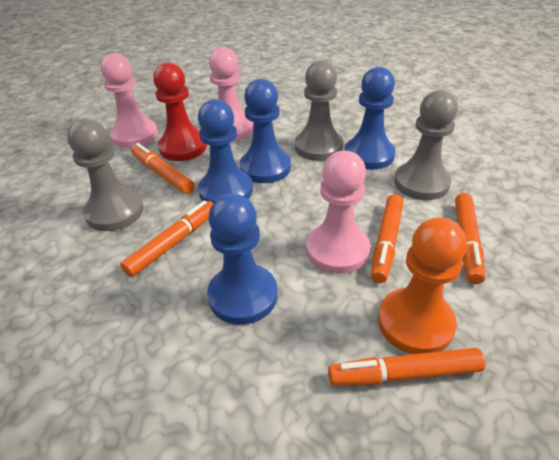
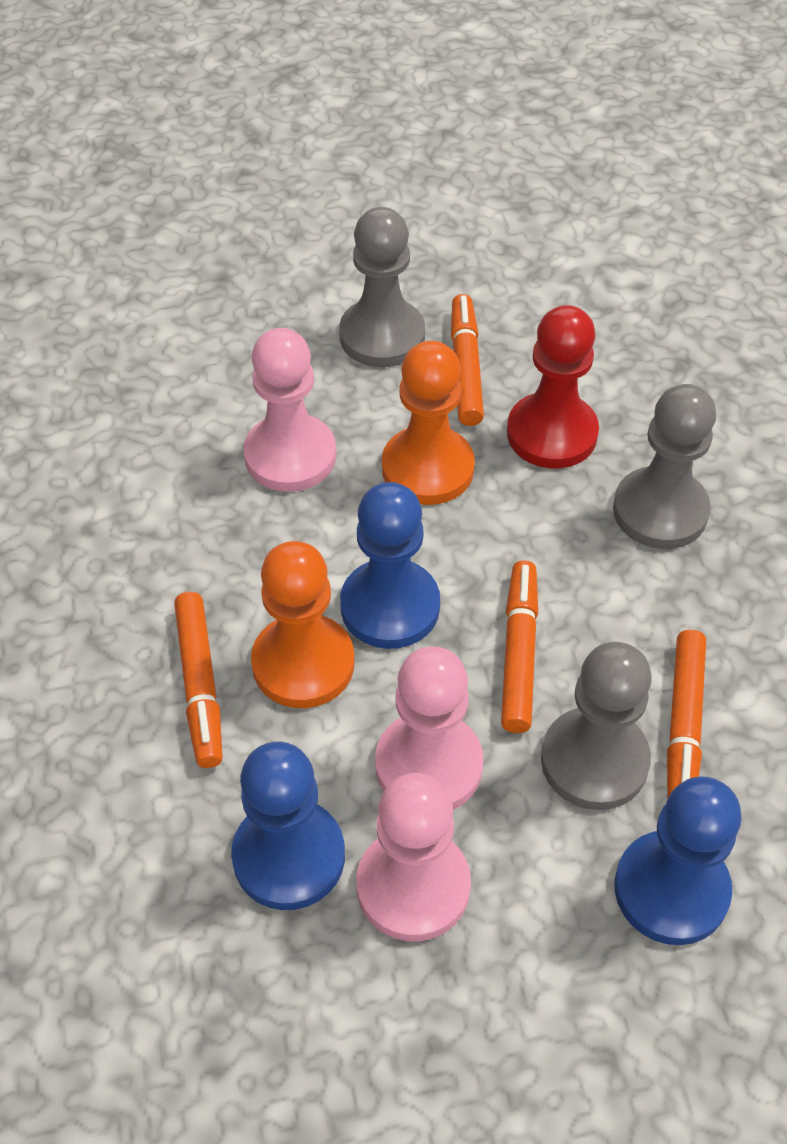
blue pawn: 4 -> 3
orange marker: 5 -> 4
orange pawn: 1 -> 2

